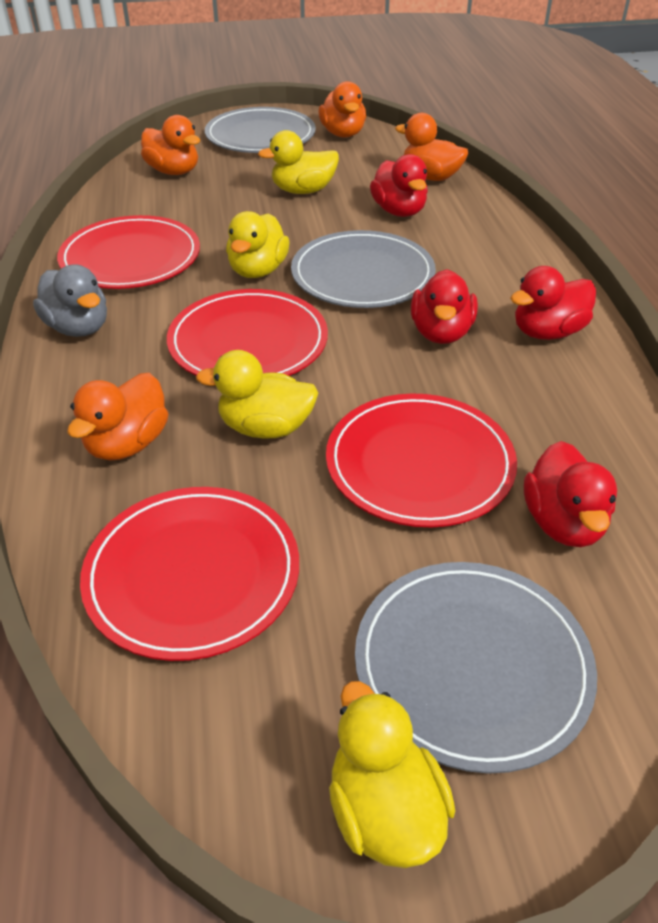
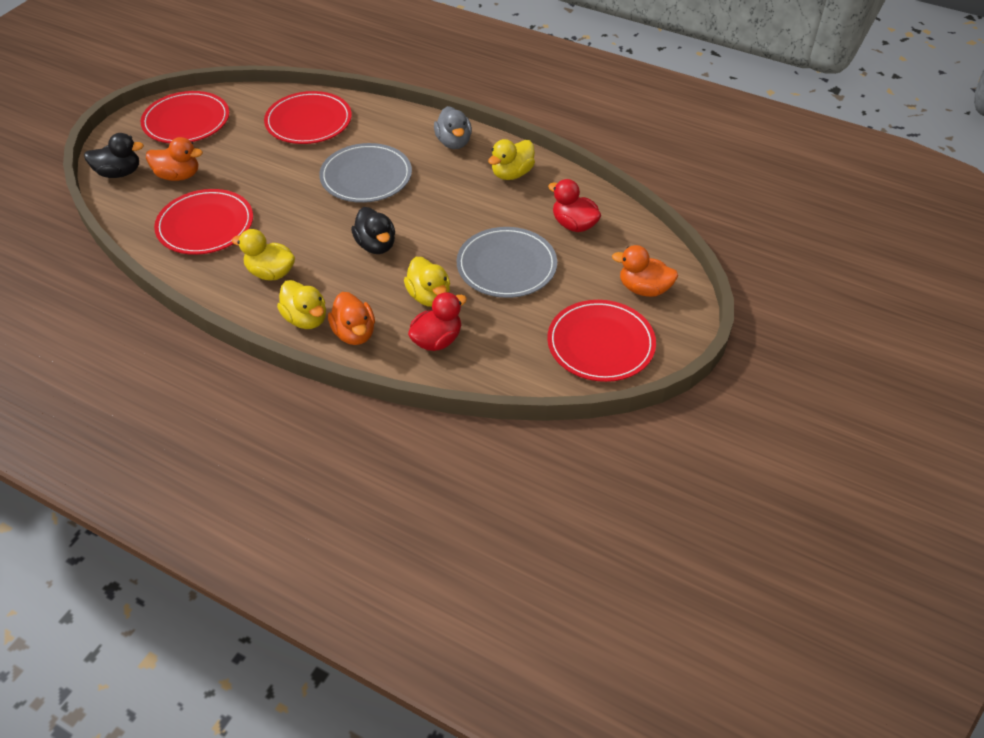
black duck: 0 -> 2
grey plate: 3 -> 2
orange duck: 4 -> 3
red duck: 4 -> 2

